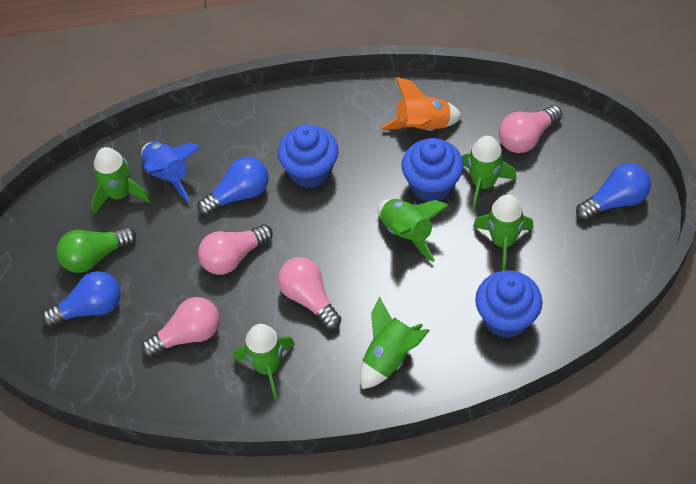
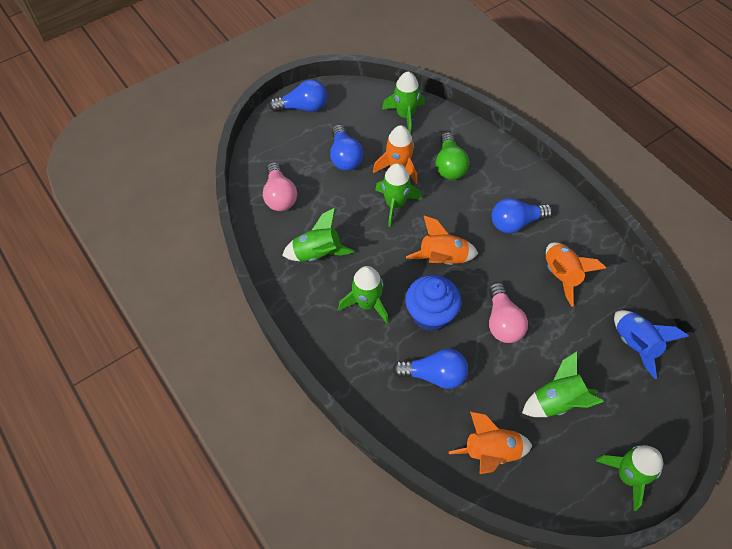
blue cupcake: 3 -> 1
blue light bulb: 3 -> 4
orange rocket: 1 -> 4
pink light bulb: 4 -> 2

